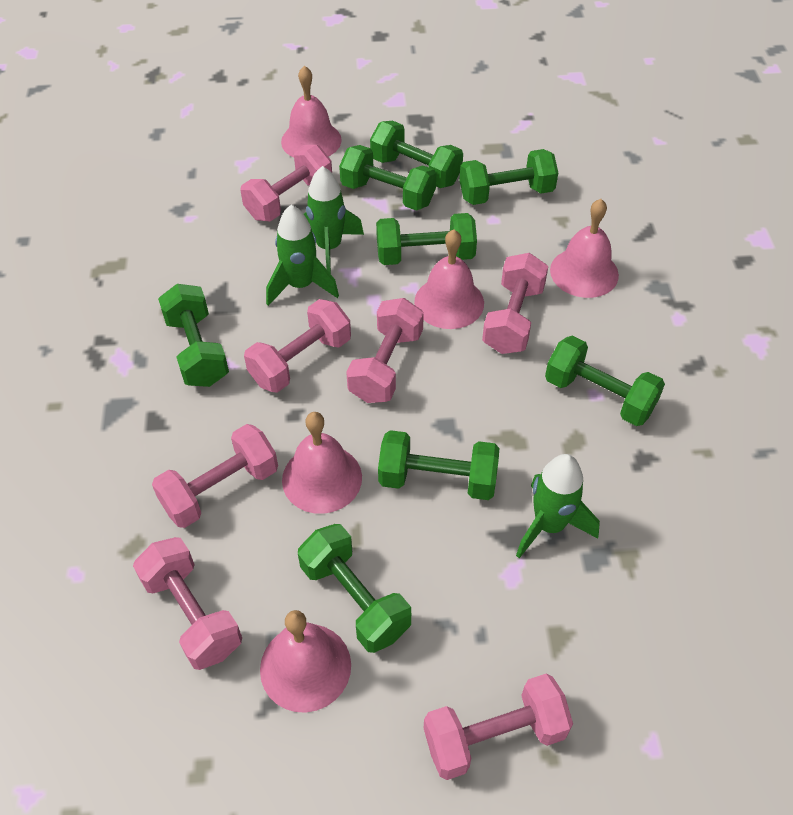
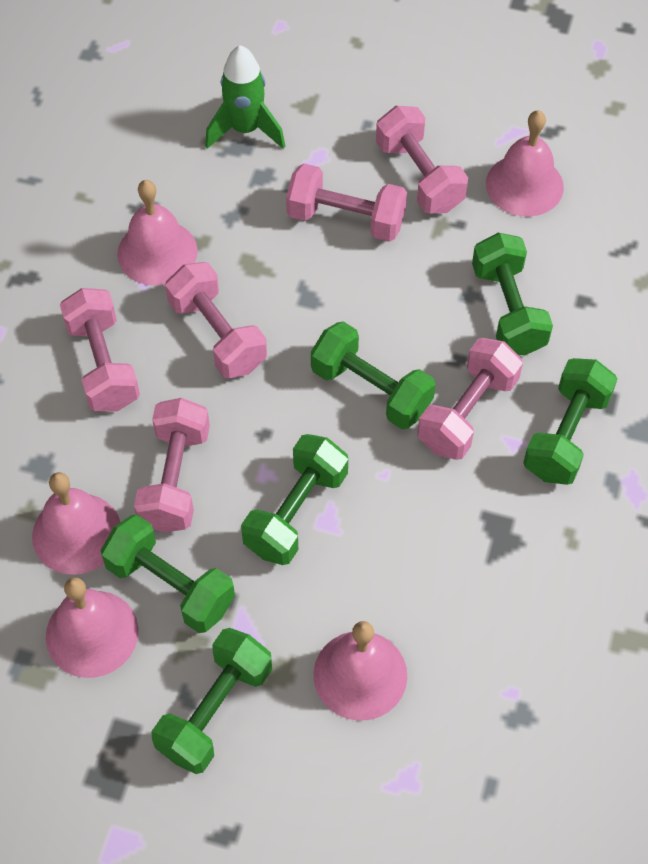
green dumbbell: 8 -> 6
green rocket: 3 -> 1
pink dumbbell: 7 -> 6

